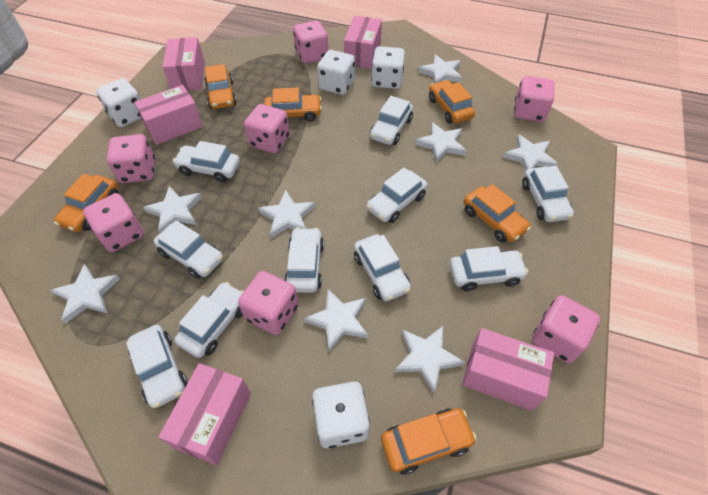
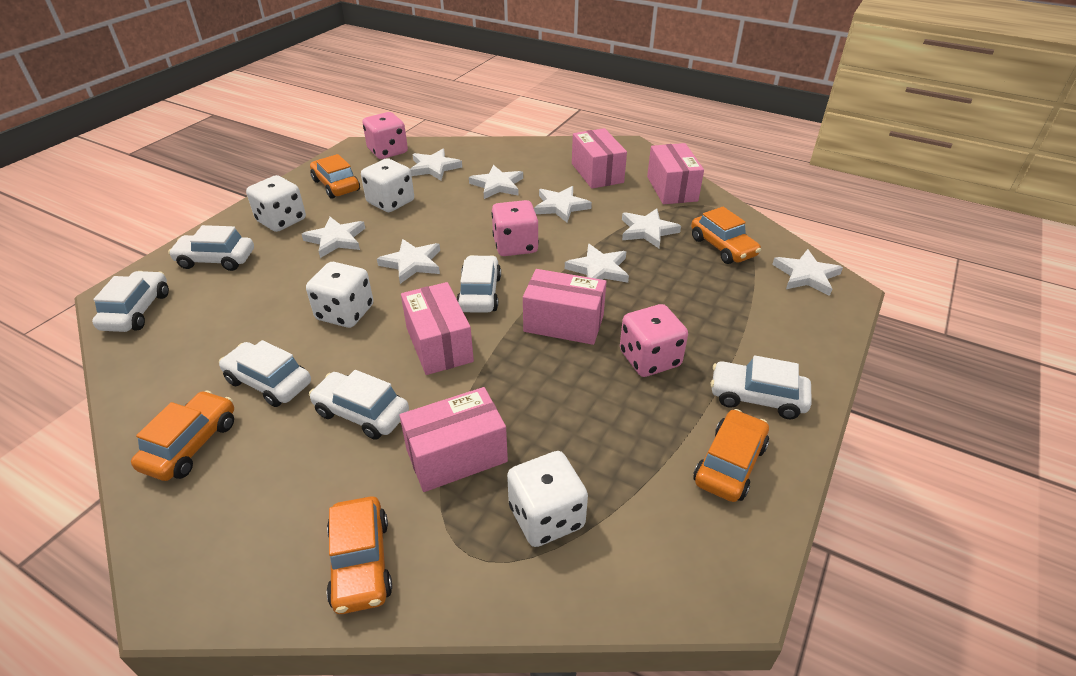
orange car: 6 -> 5
pink dice: 7 -> 3
white car: 10 -> 6

